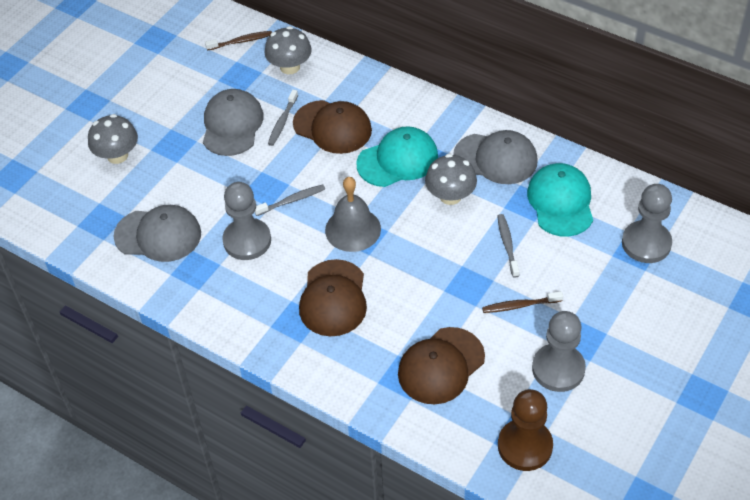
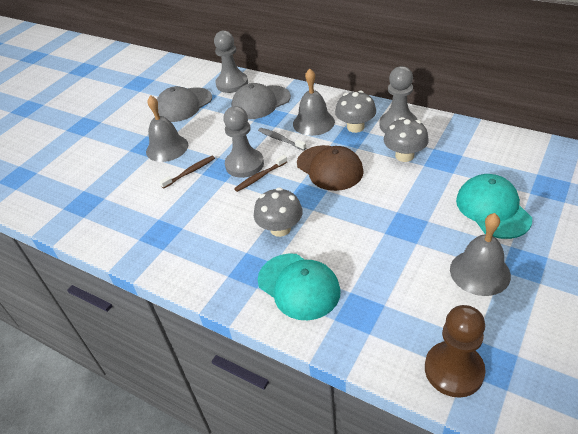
brown cap: 3 -> 1
grey bell: 1 -> 3
grey cap: 3 -> 2
grey toothbrush: 3 -> 1

